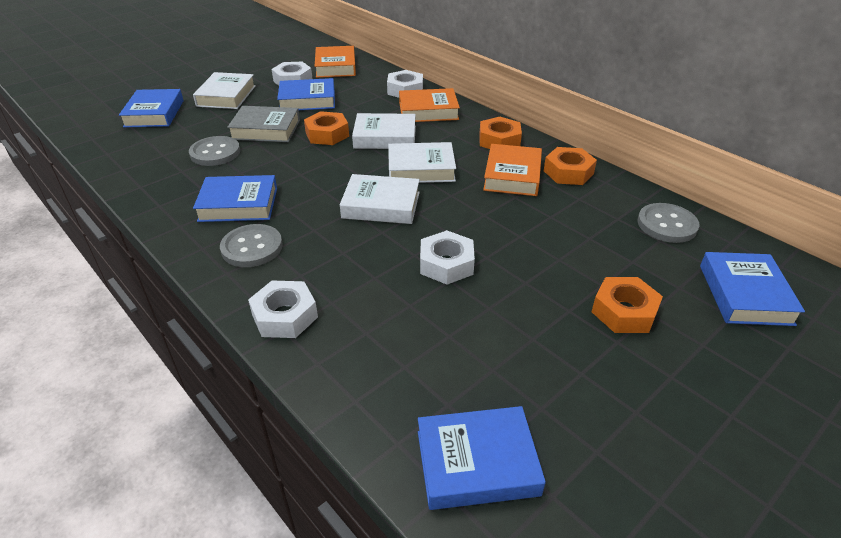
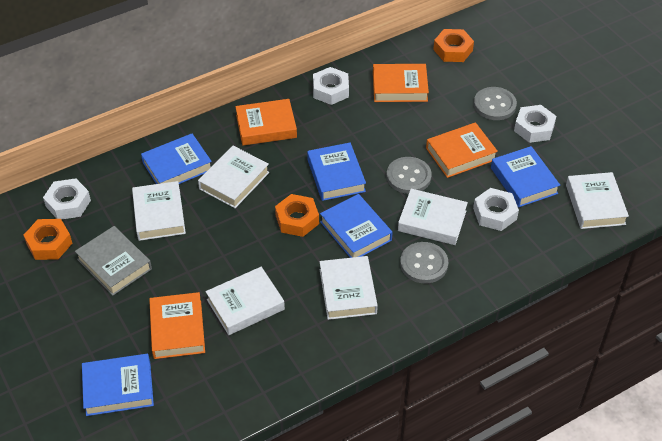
orange book: 3 -> 4
orange nut: 4 -> 3
white book: 4 -> 6

